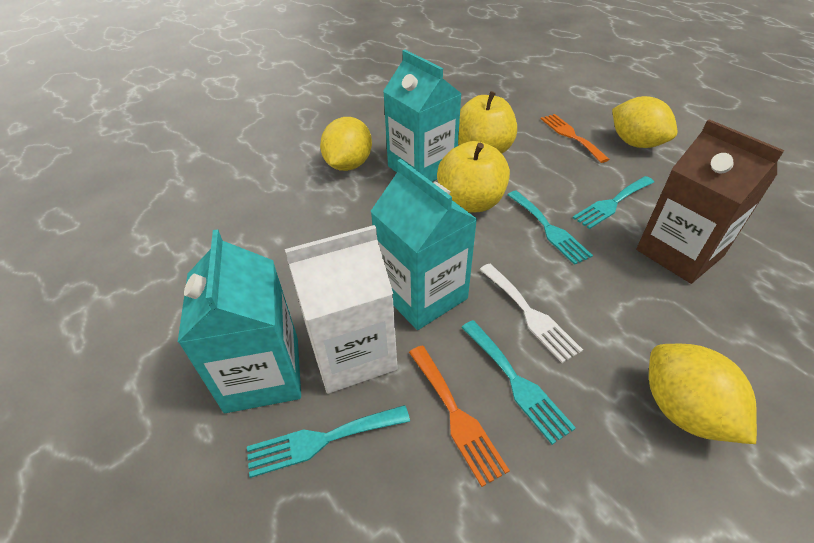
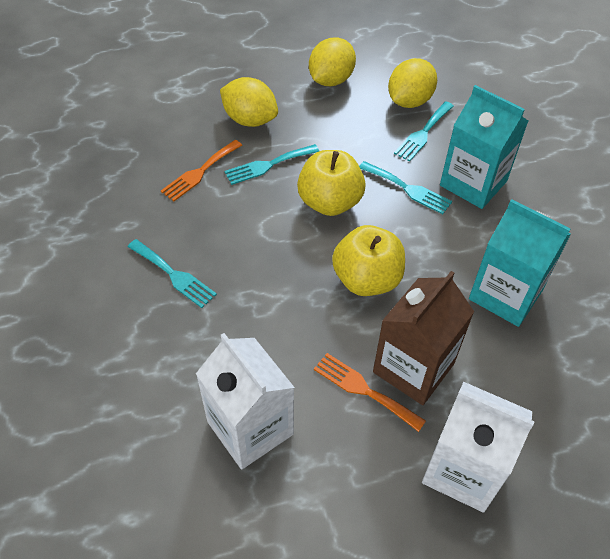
turquoise carton: 3 -> 2
white carton: 1 -> 2
white fork: 1 -> 0

